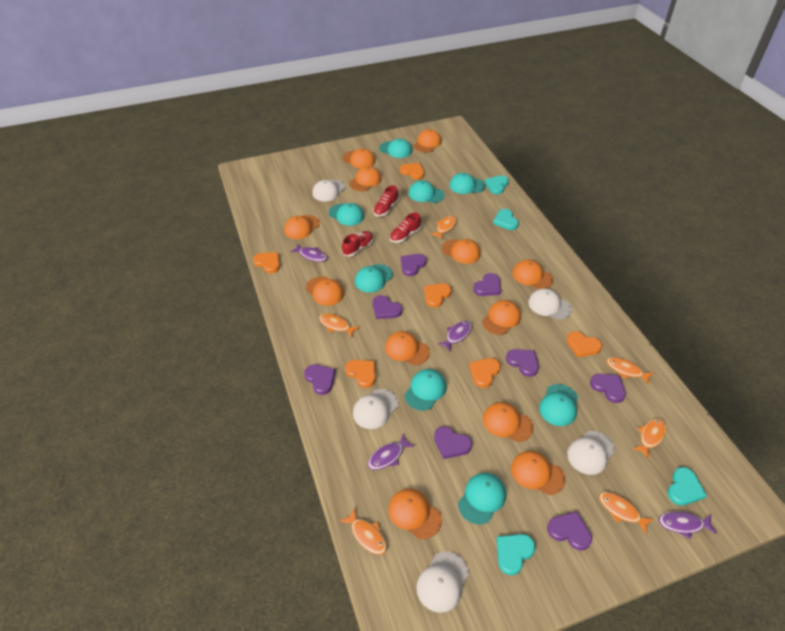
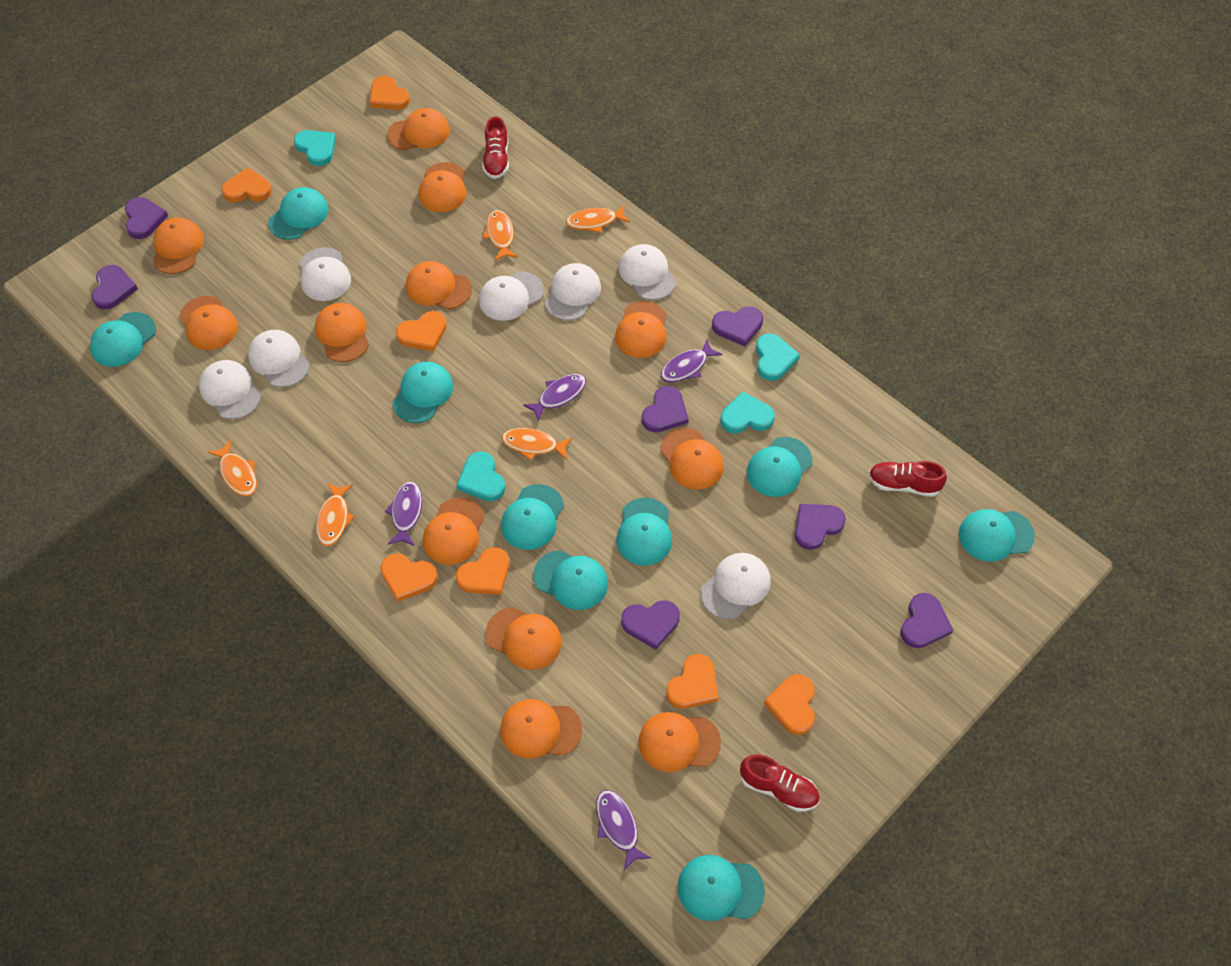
orange fish: 6 -> 5
orange heart: 6 -> 7
purple heart: 8 -> 7
turquoise cap: 8 -> 9
white cap: 5 -> 7

